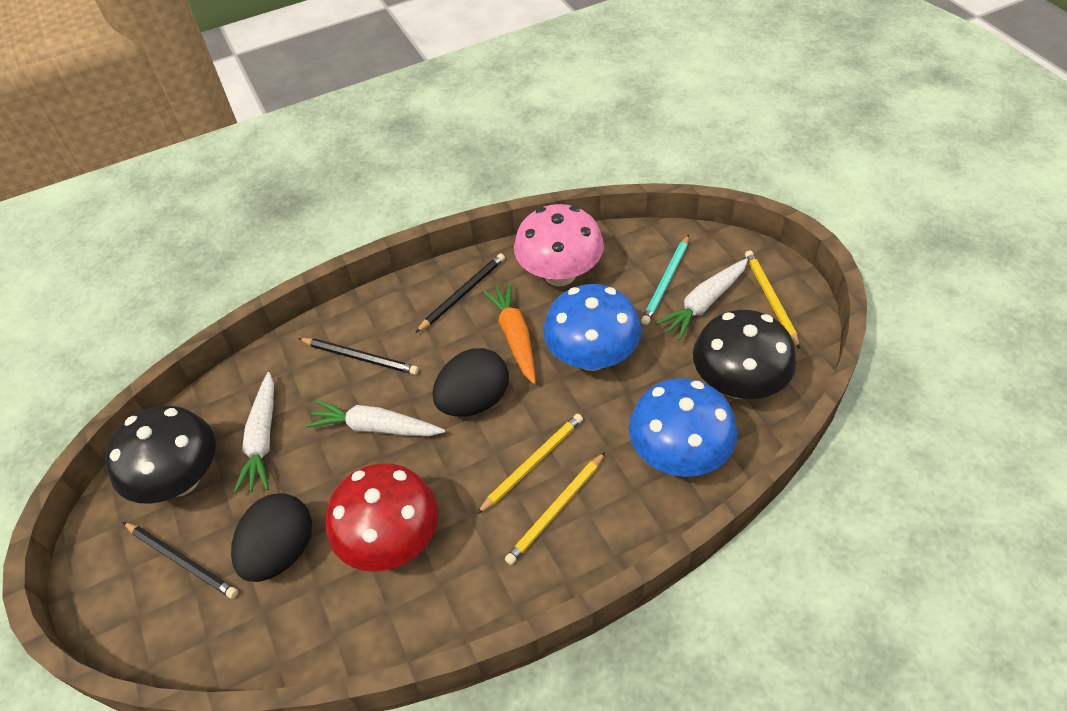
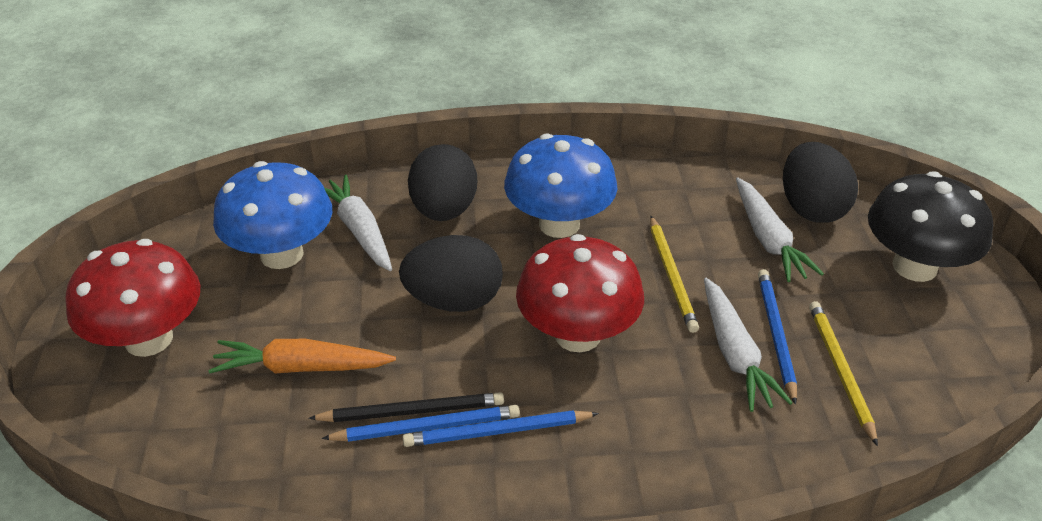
black egg: 2 -> 3
black mushroom: 2 -> 1
black pencil: 3 -> 1
blue pencil: 0 -> 3
pink mushroom: 1 -> 0
red mushroom: 1 -> 2
turquoise pencil: 1 -> 0
yellow pencil: 3 -> 2

